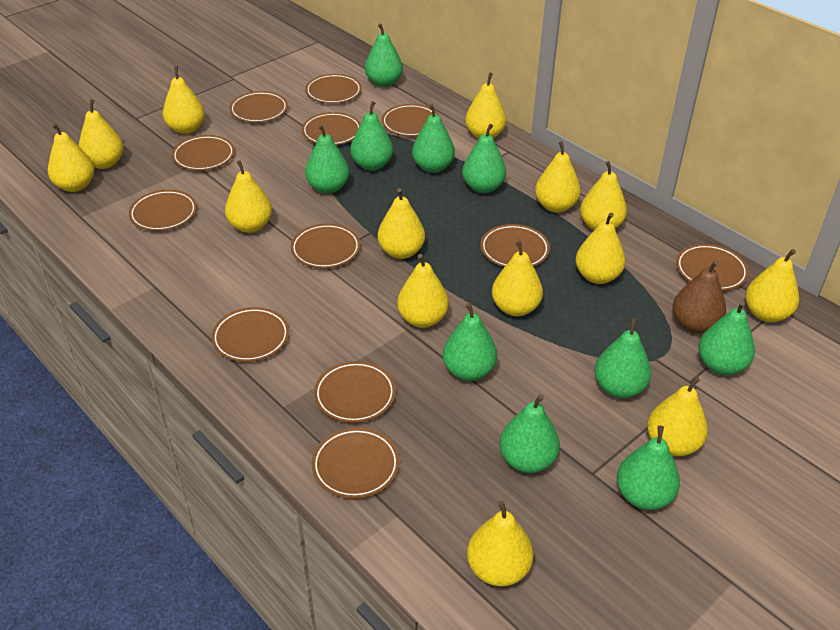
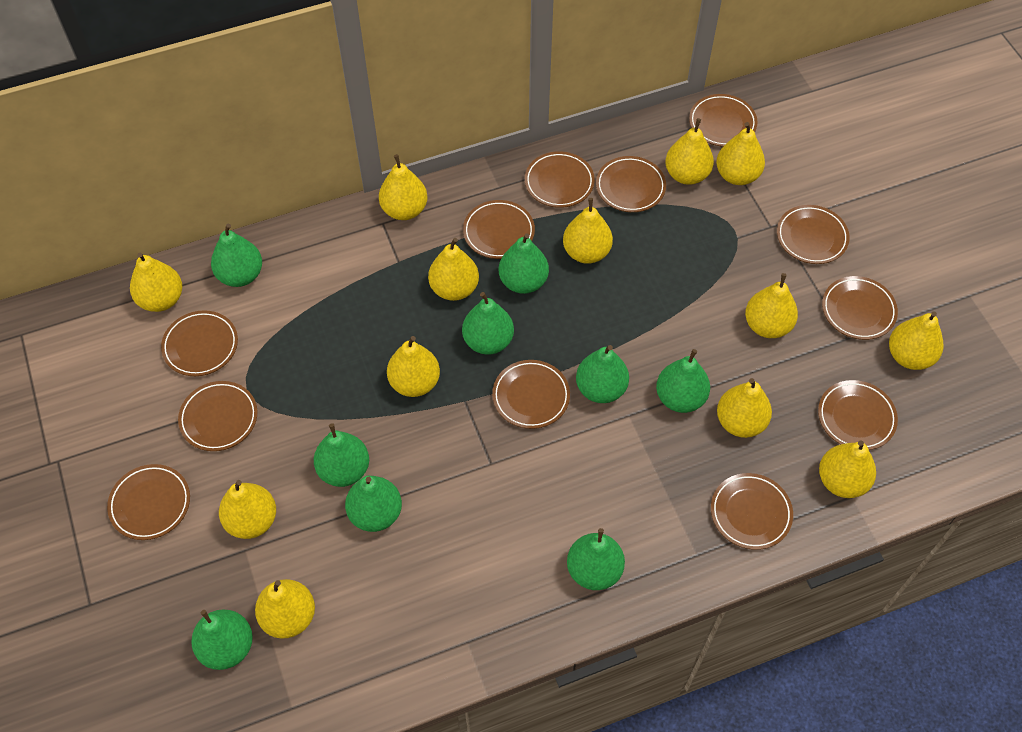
brown pear: 1 -> 0
green pear: 10 -> 9
yellow pear: 14 -> 13

